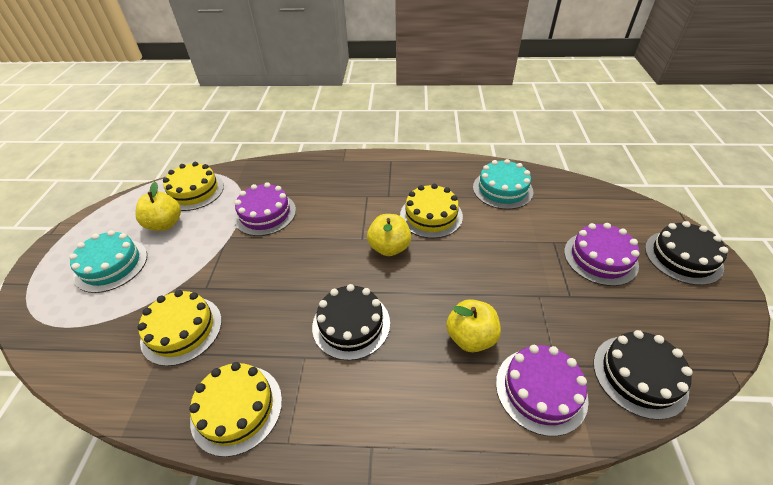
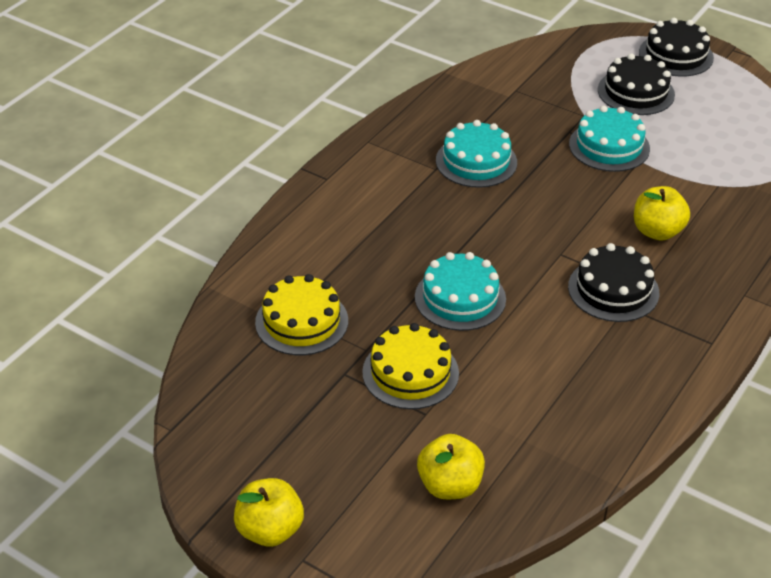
purple cake: 3 -> 0
turquoise cake: 2 -> 3
yellow cake: 4 -> 2

